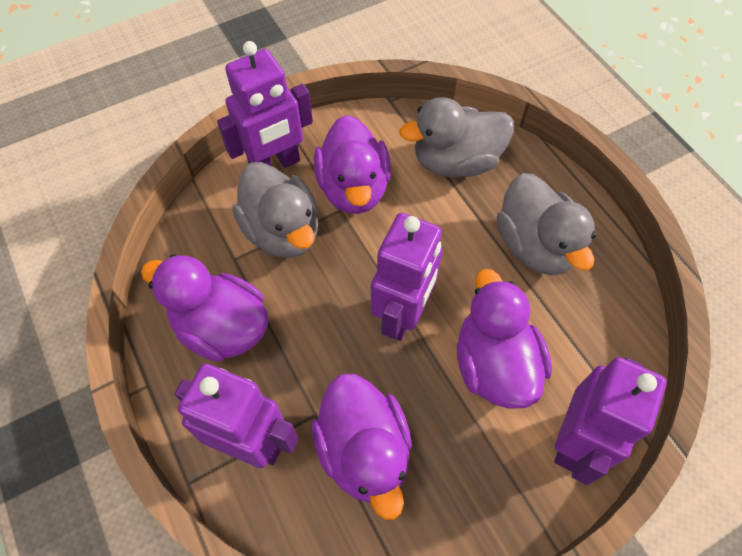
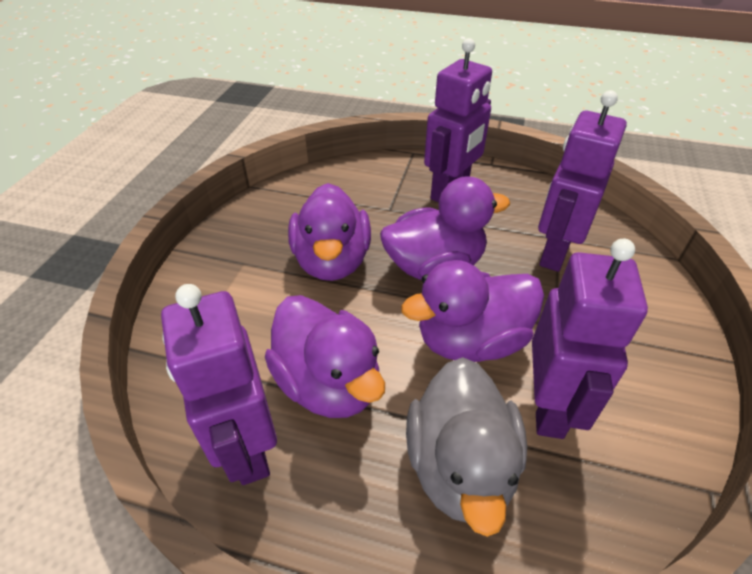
grey duck: 3 -> 1

